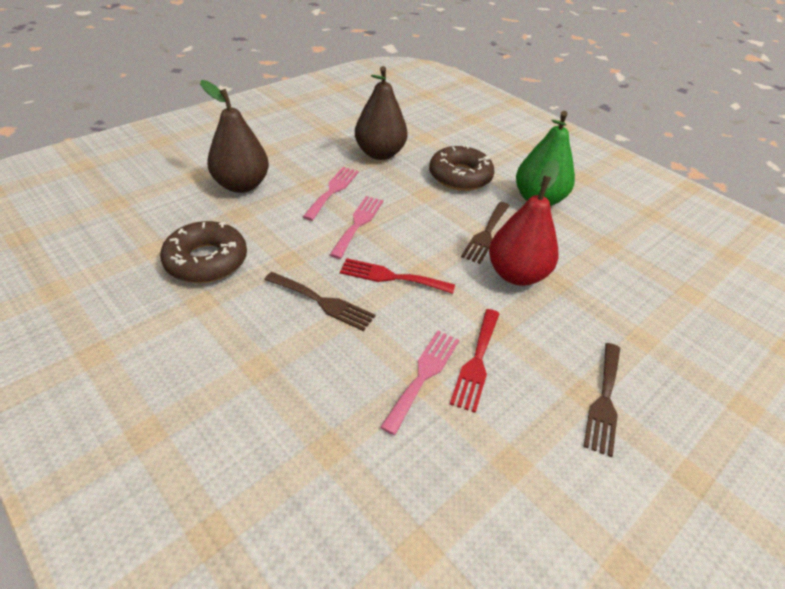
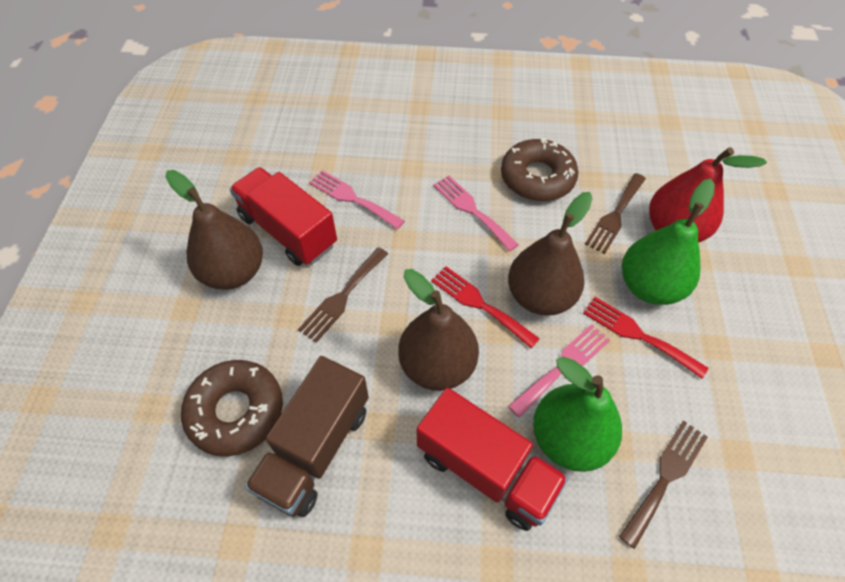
brown pear: 2 -> 3
brown truck: 0 -> 1
green pear: 1 -> 2
red truck: 0 -> 2

